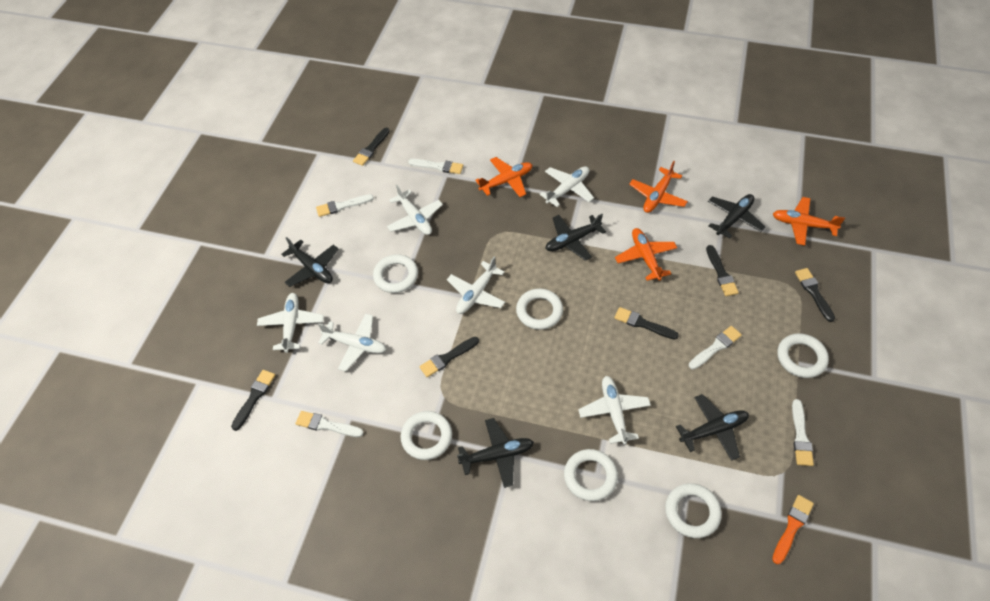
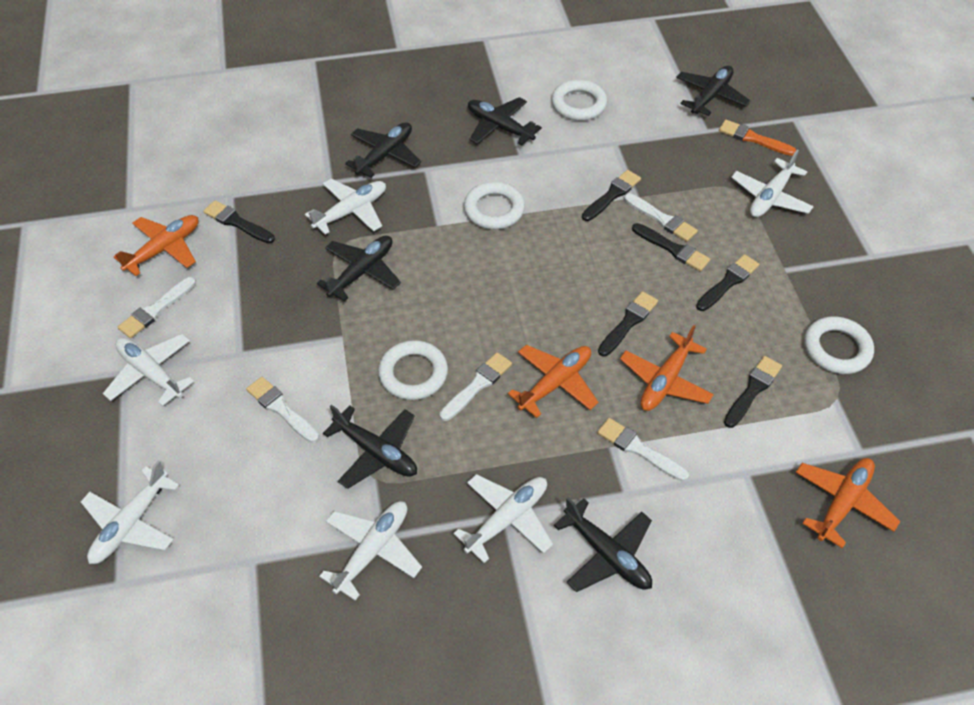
black plane: 5 -> 6
white ring: 6 -> 4

